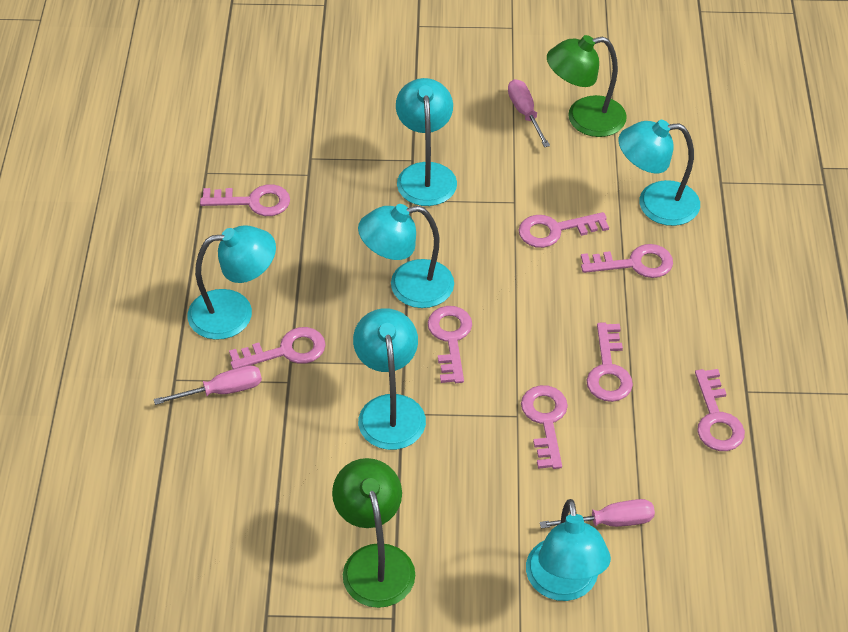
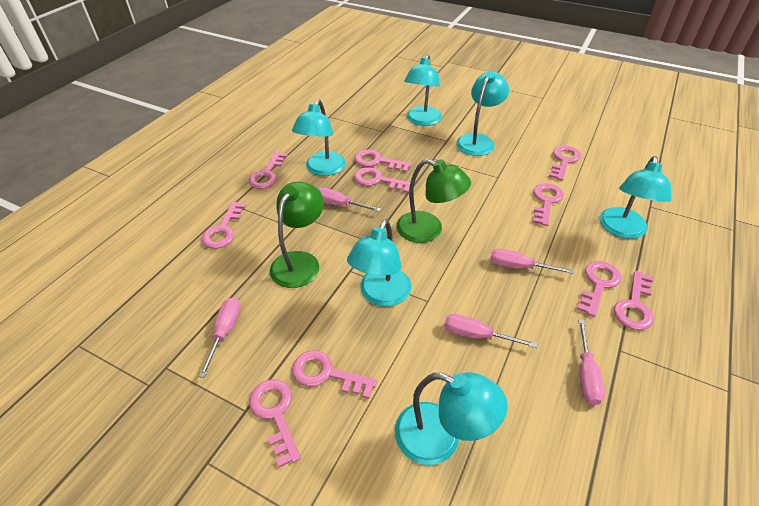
pink key: 8 -> 10
pink screwdriver: 3 -> 5

